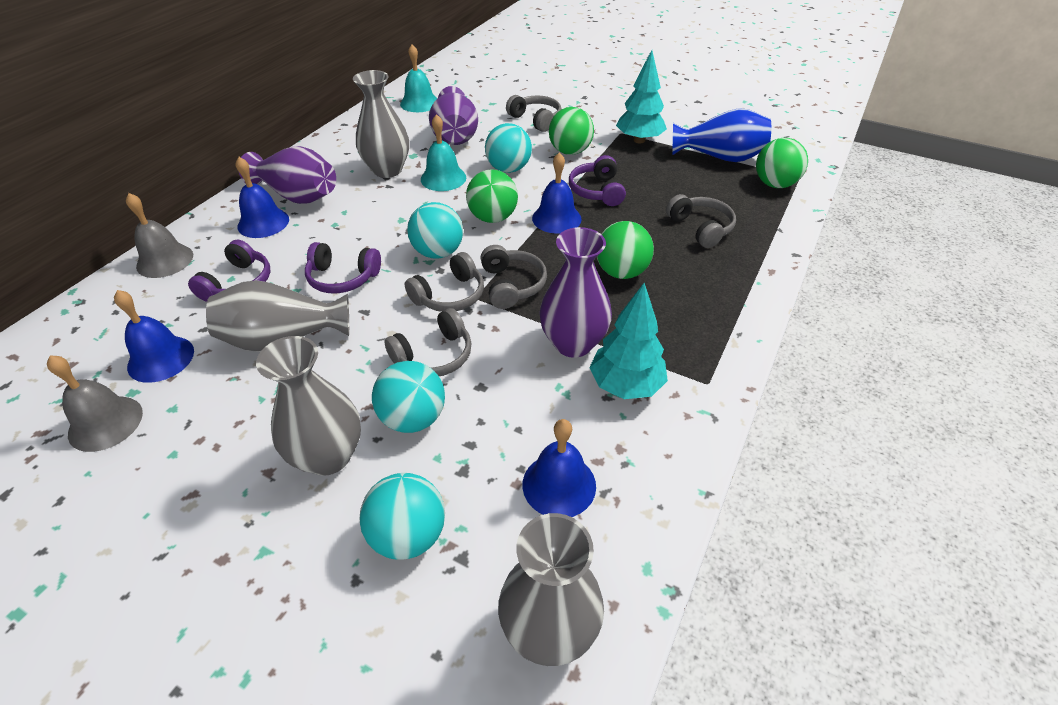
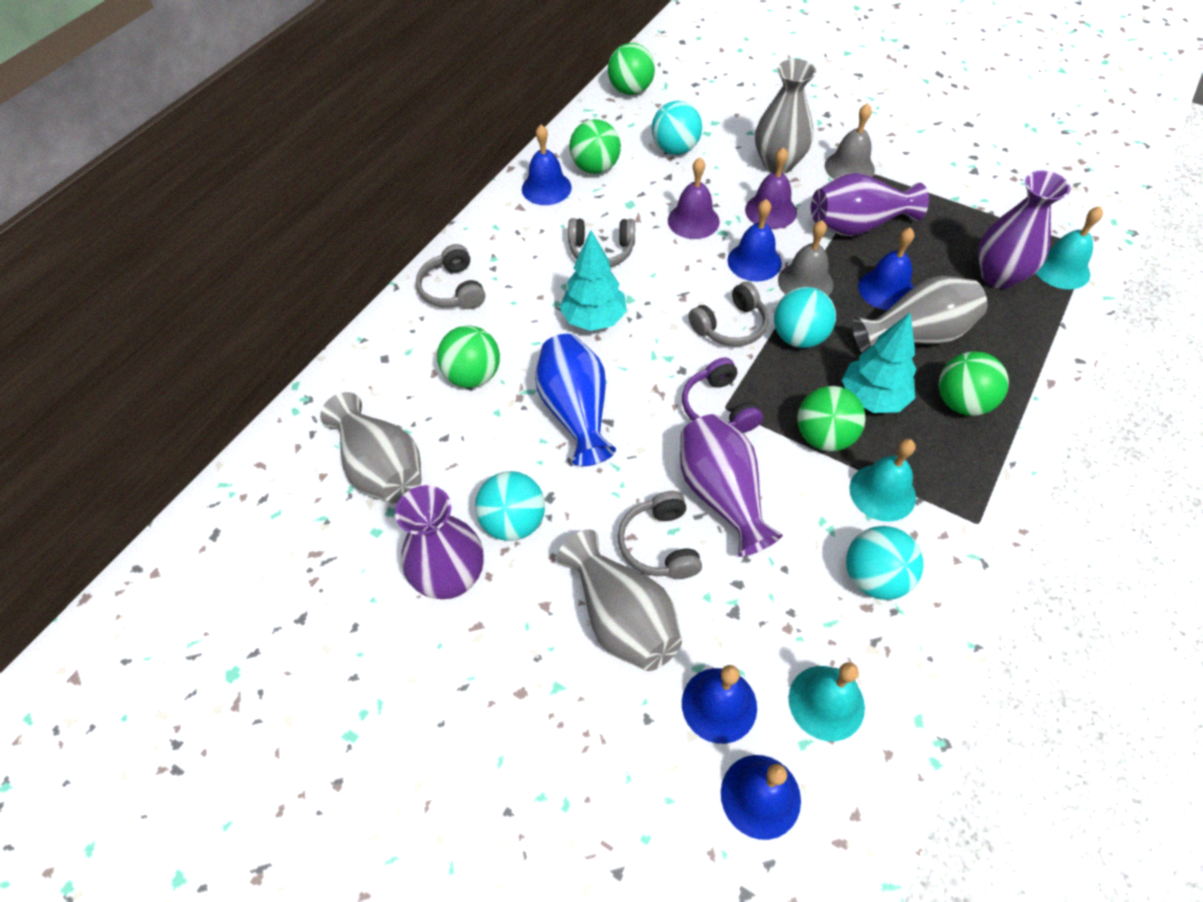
blue bell: 4 -> 5
green ball: 4 -> 5
grey headphones: 5 -> 4
purple bell: 0 -> 2
purple headphones: 3 -> 1
purple vase: 3 -> 4
turquoise bell: 2 -> 3

